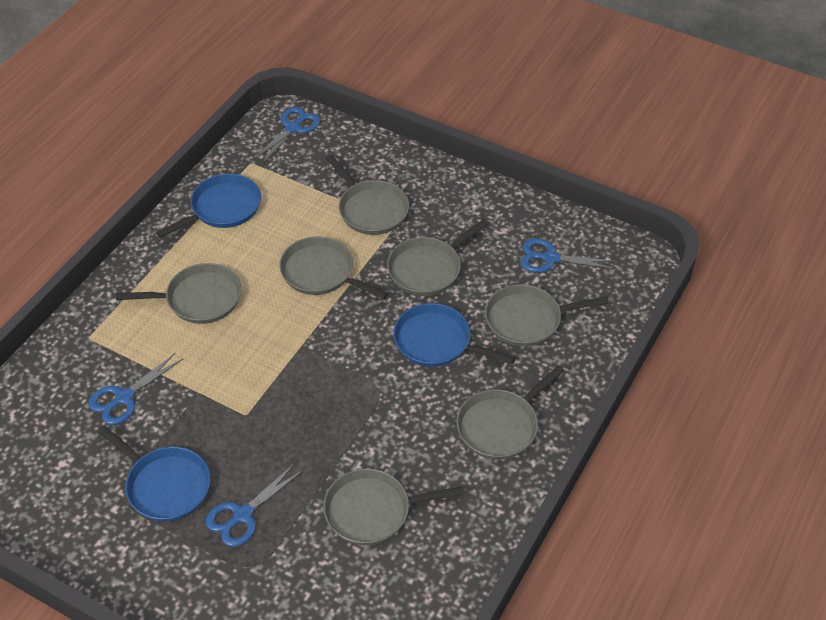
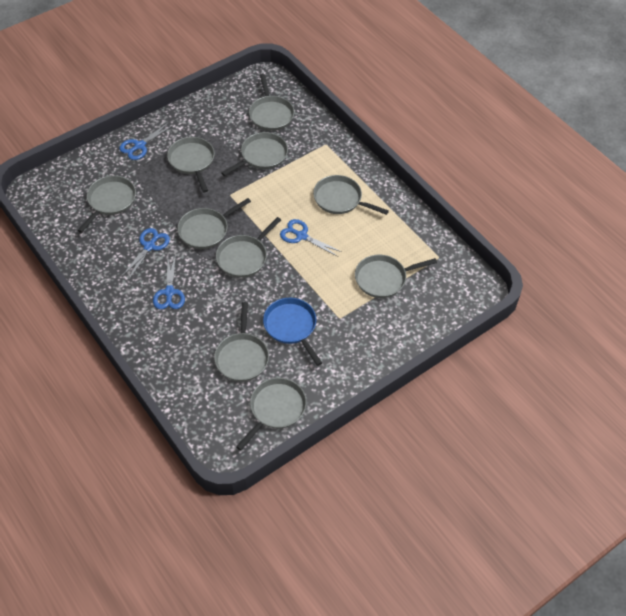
blue pan: 3 -> 1
grey pan: 7 -> 10

